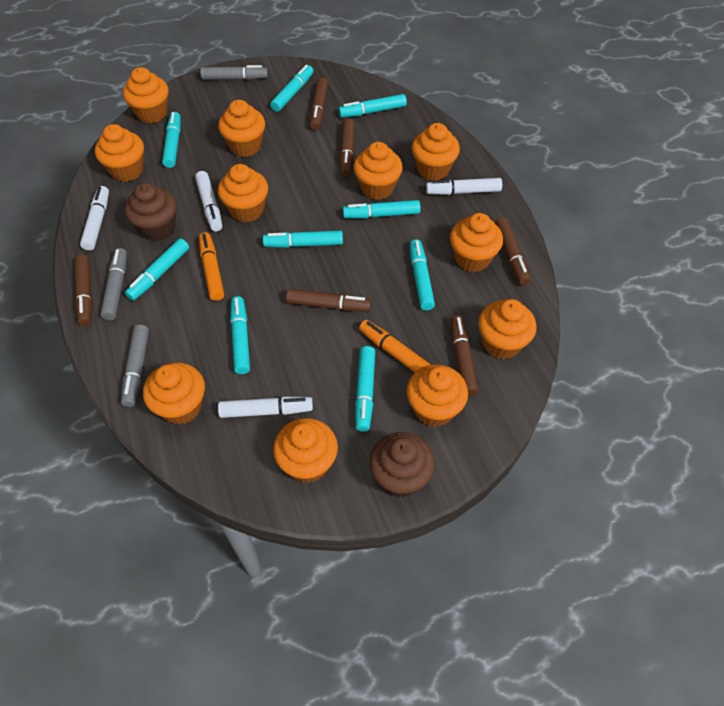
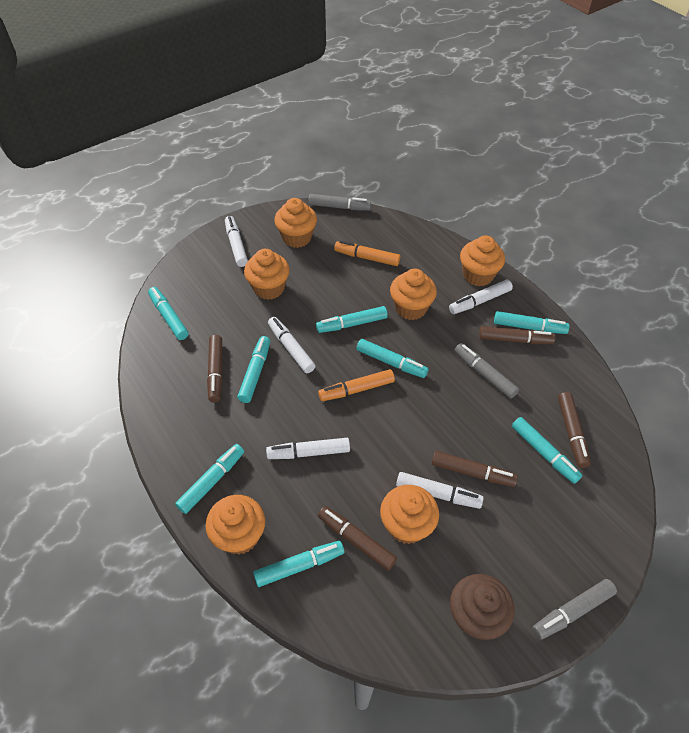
brown cupcake: 2 -> 1
brown marker: 6 -> 5
orange cupcake: 11 -> 6
turquoise marker: 9 -> 8
white marker: 4 -> 5

